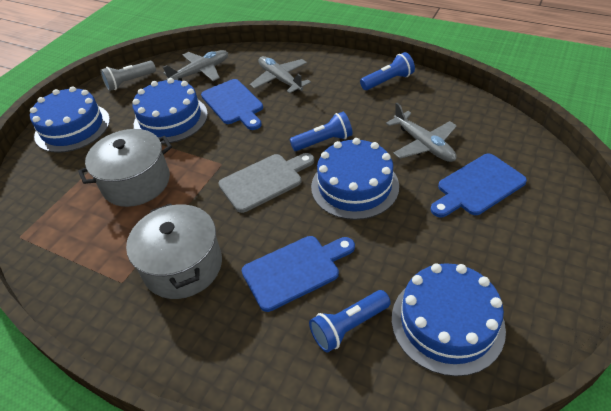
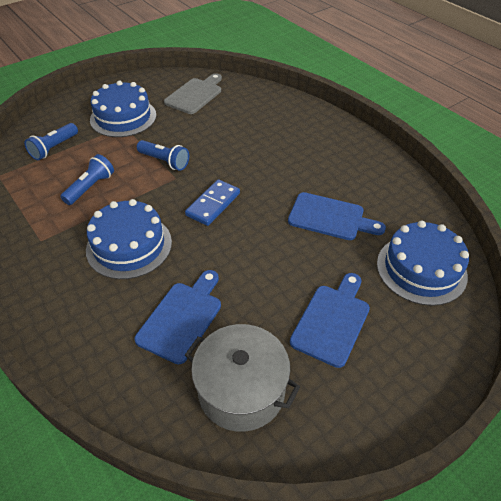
blue cake: 4 -> 3
blue domino: 0 -> 1
grey flashlight: 1 -> 0
grey plane: 3 -> 0
grey pot: 2 -> 1

